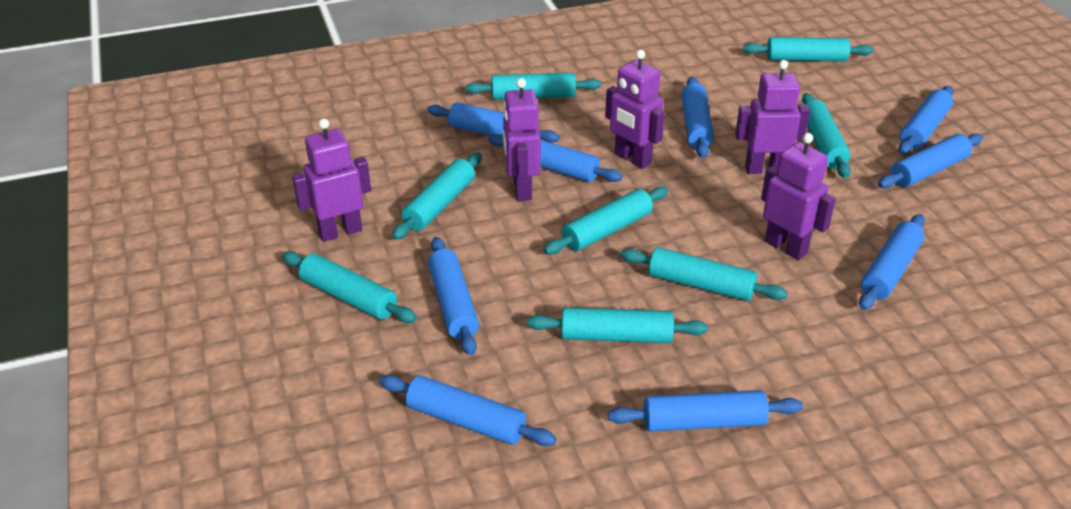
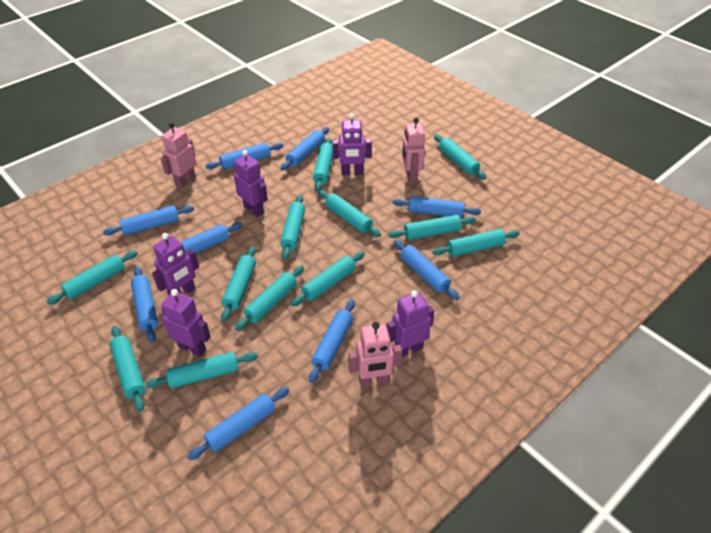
pink robot: 0 -> 3
turquoise rolling pin: 8 -> 12

